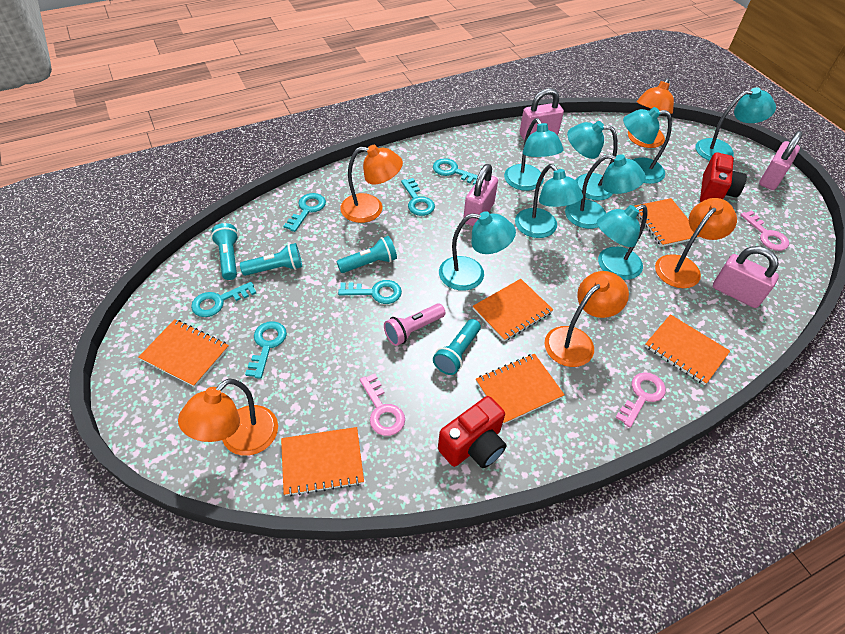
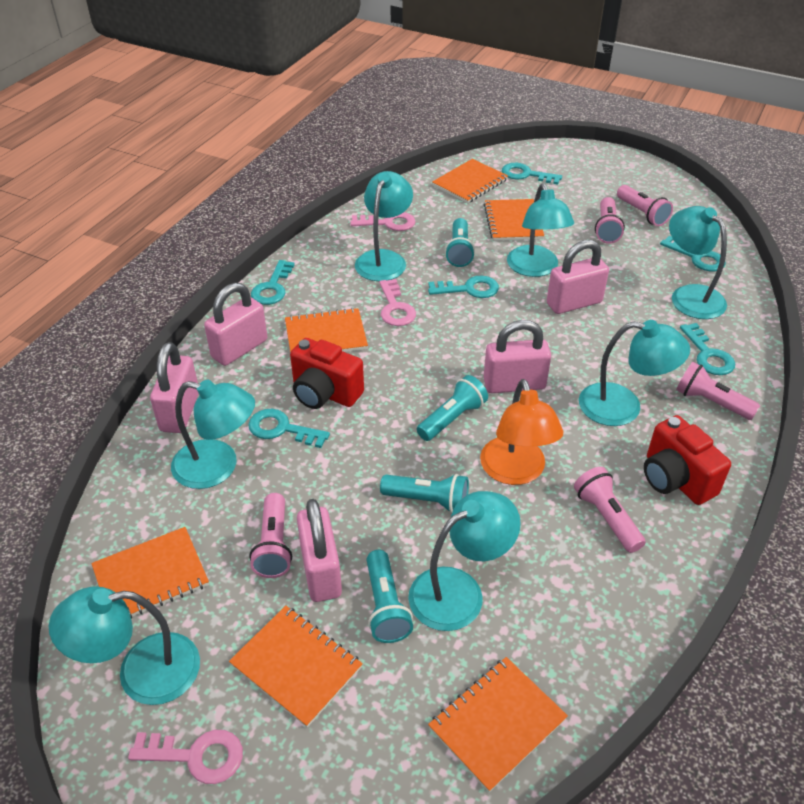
orange lamp: 5 -> 1
pink flashlight: 1 -> 5
pink padlock: 4 -> 5
turquoise lamp: 8 -> 7

